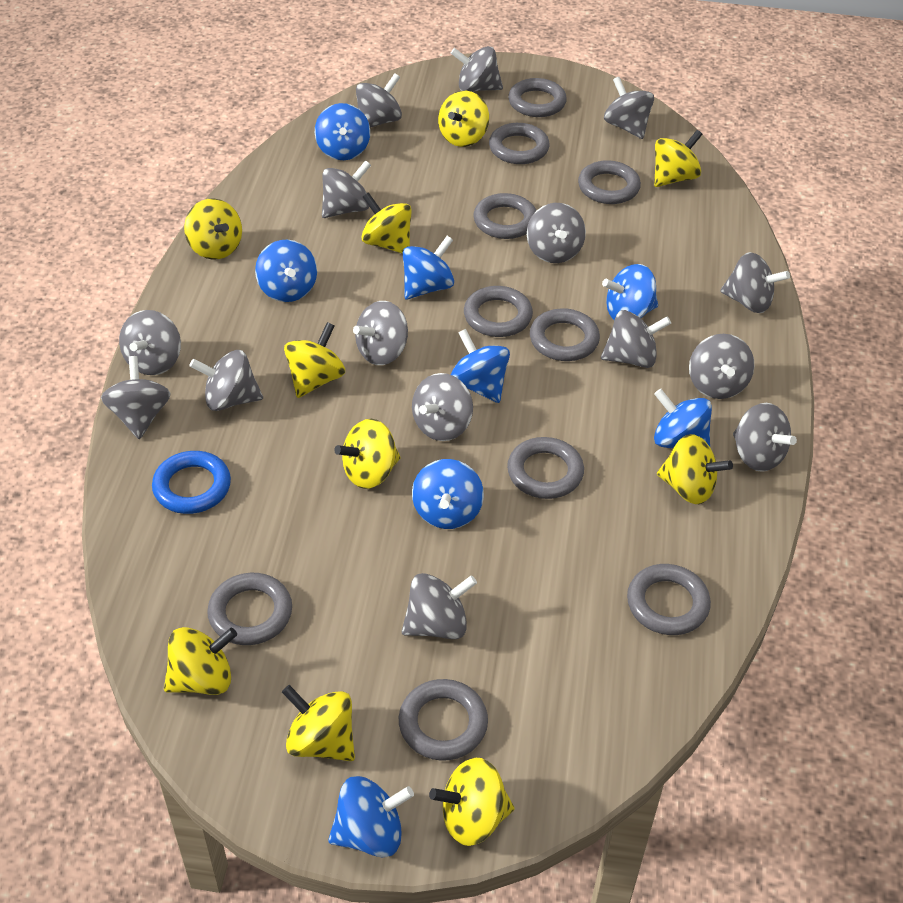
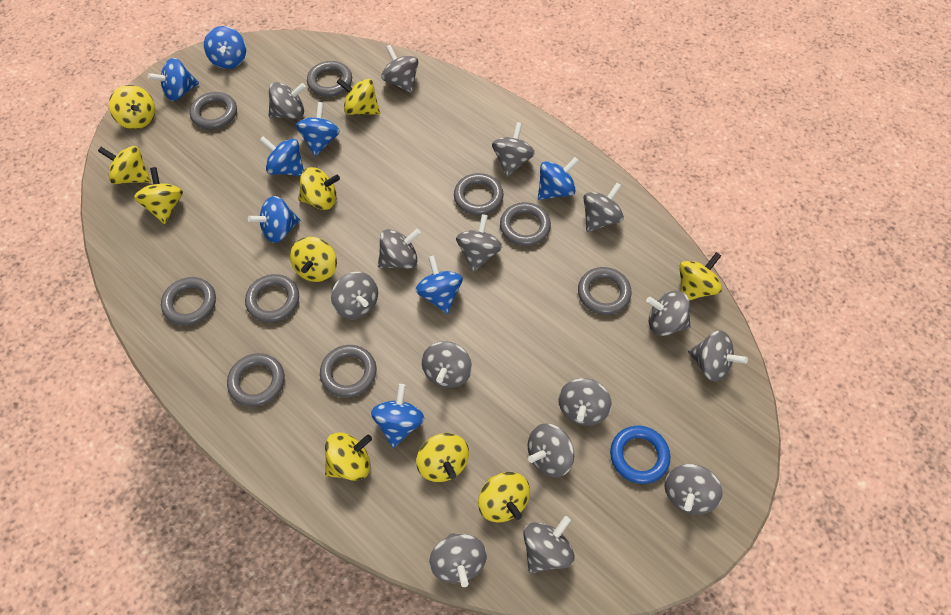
grey ring: 10 -> 9

